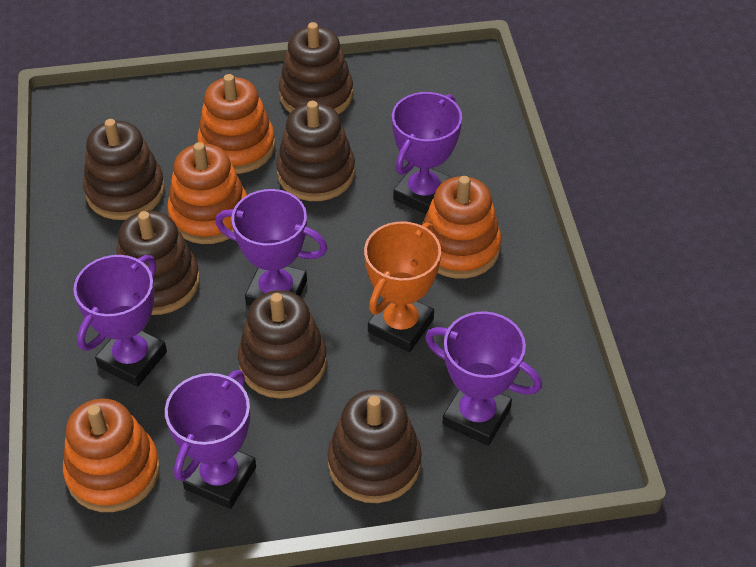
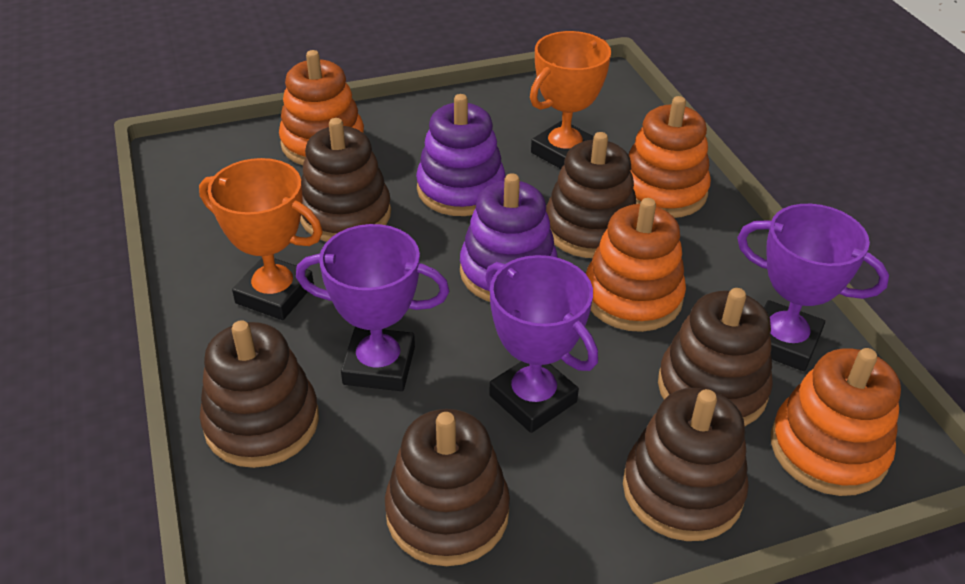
orange trophy: 1 -> 2
purple stacking toy: 0 -> 2
purple trophy: 5 -> 3

